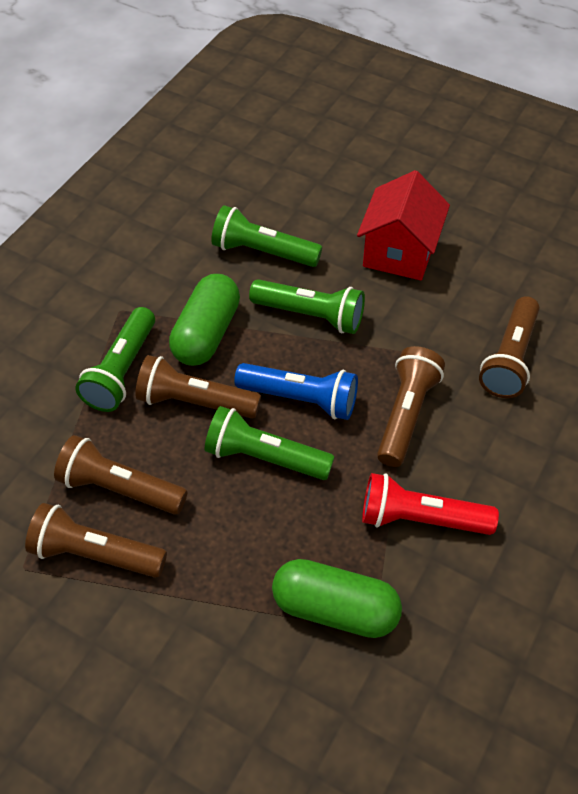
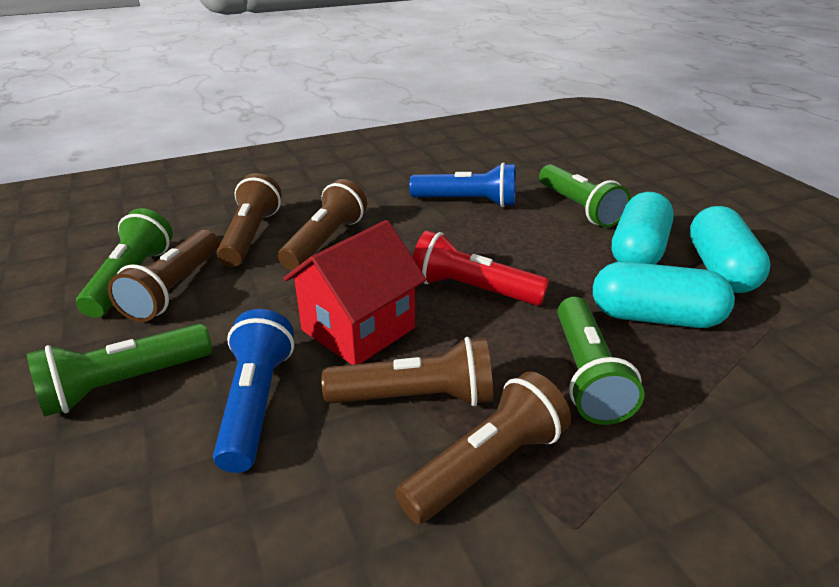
blue flashlight: 1 -> 2
green capsule: 2 -> 0
turquoise capsule: 0 -> 3

